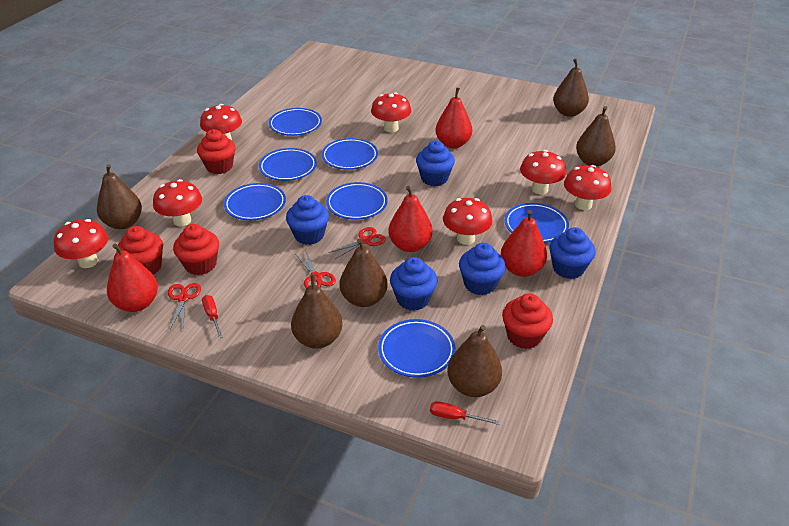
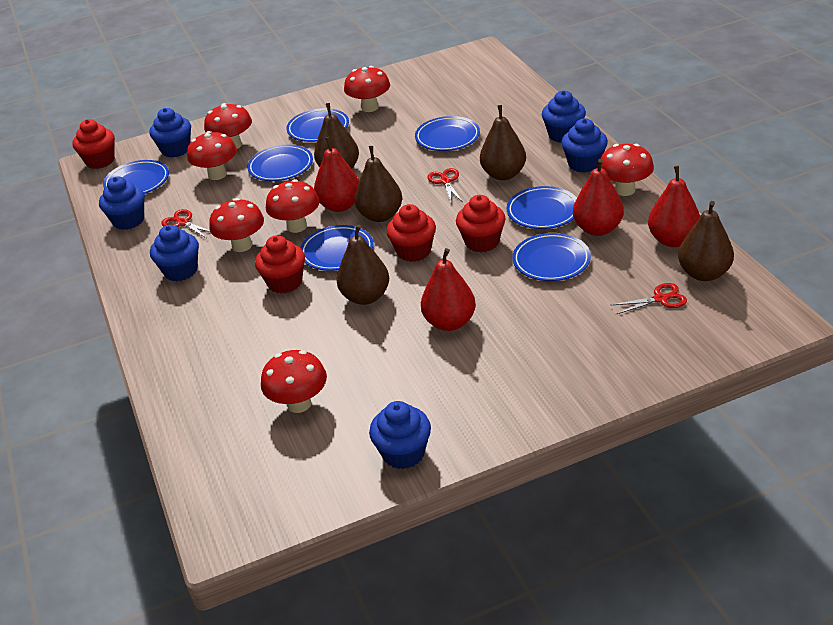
blue cupcake: 5 -> 6
brown pear: 6 -> 5
red screwdriver: 2 -> 0

